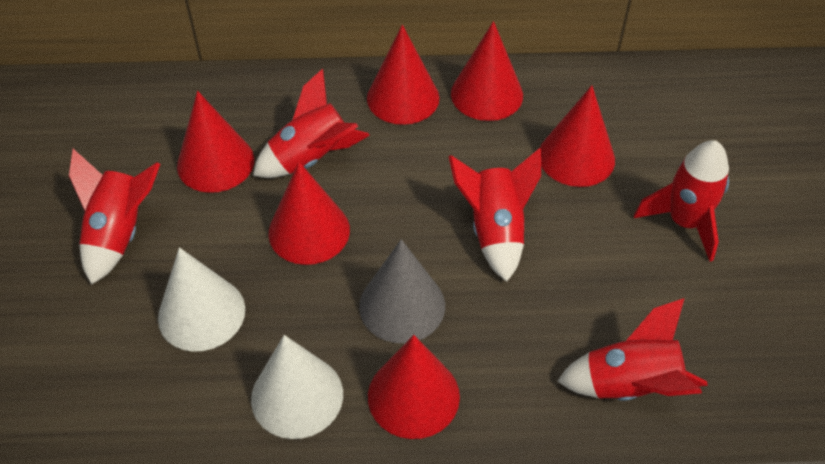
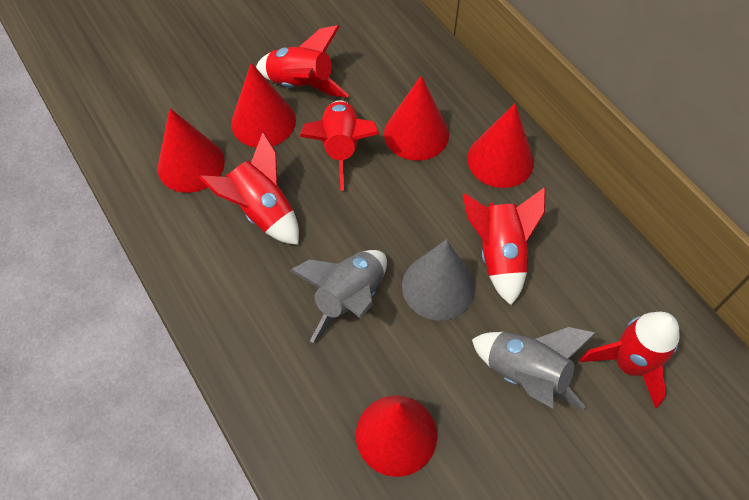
grey rocket: 0 -> 2
red cone: 6 -> 5
white cone: 2 -> 0

